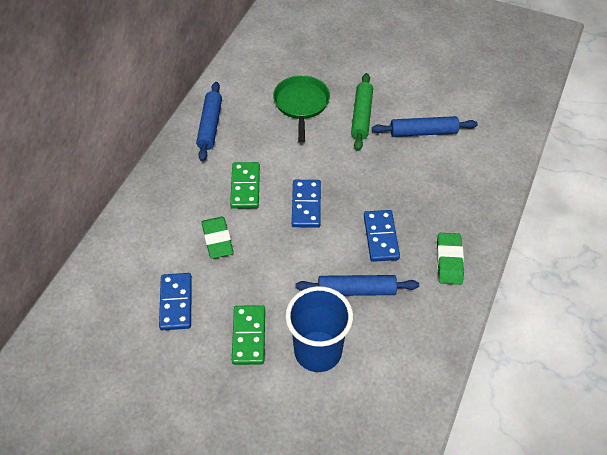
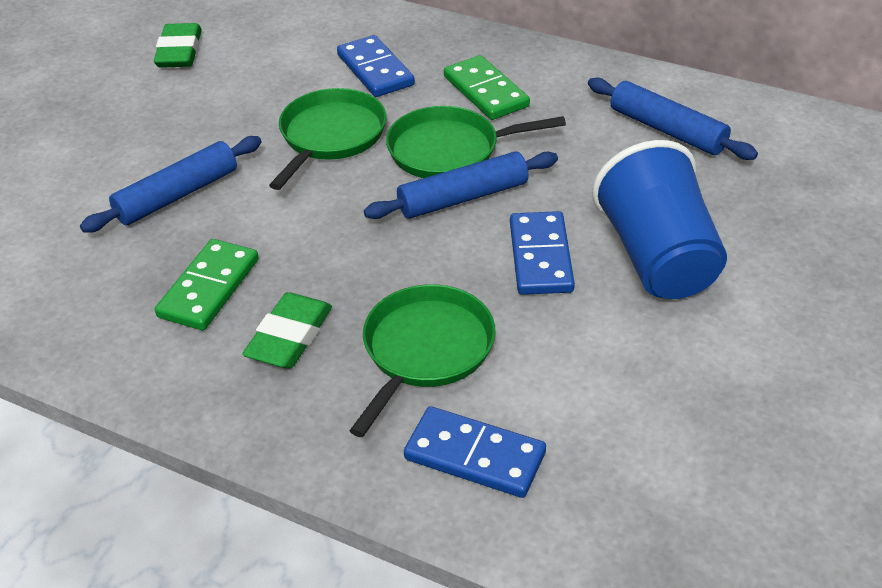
green pan: 1 -> 3
green rolling pin: 1 -> 0

